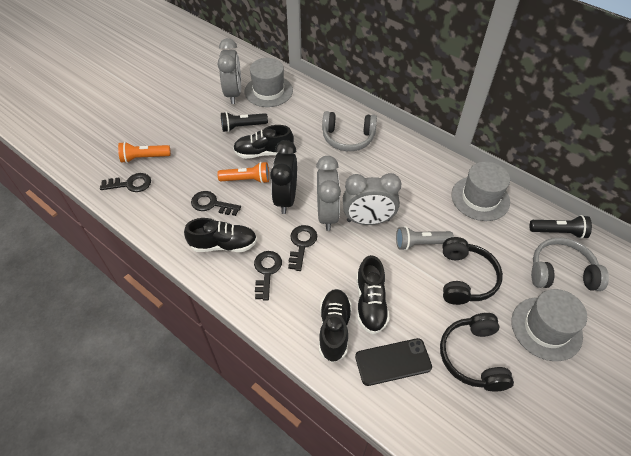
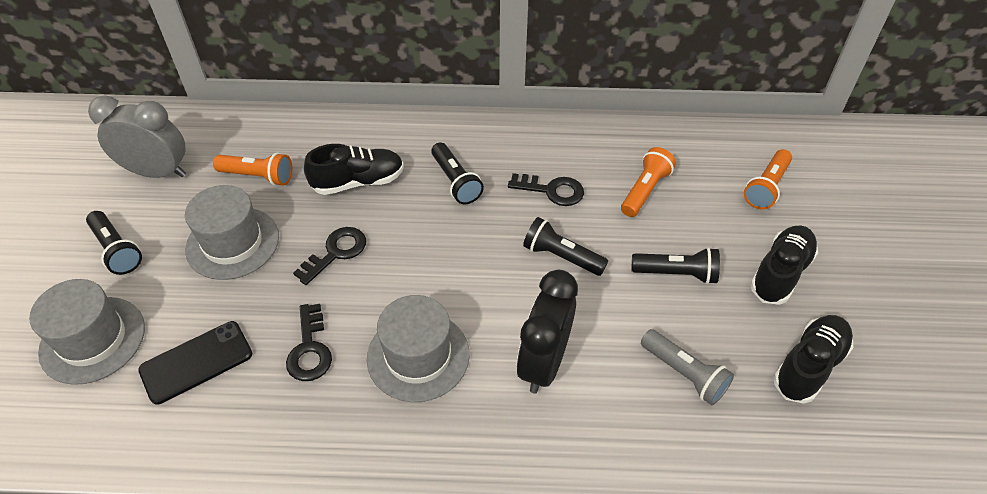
black flashlight: 2 -> 4
black headphones: 2 -> 0
black key: 4 -> 3
black shoe: 4 -> 3
grey clock: 3 -> 1
grey headphones: 2 -> 0
orange flashlight: 2 -> 3

